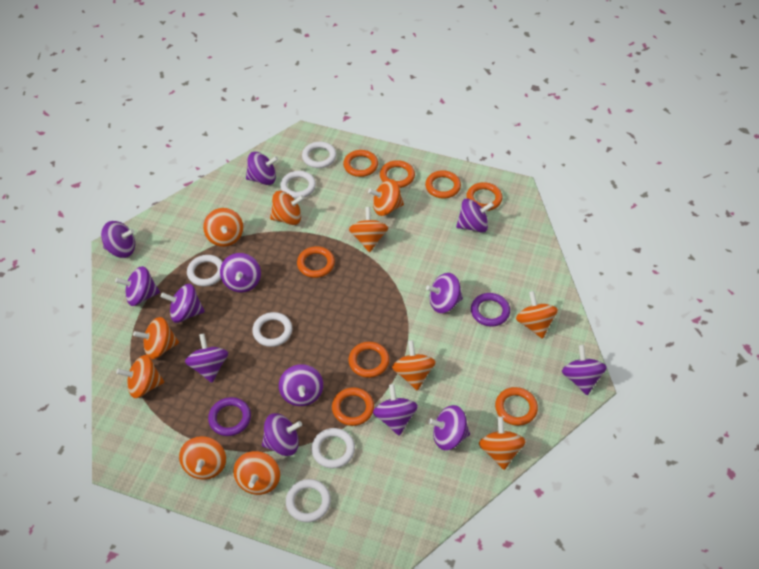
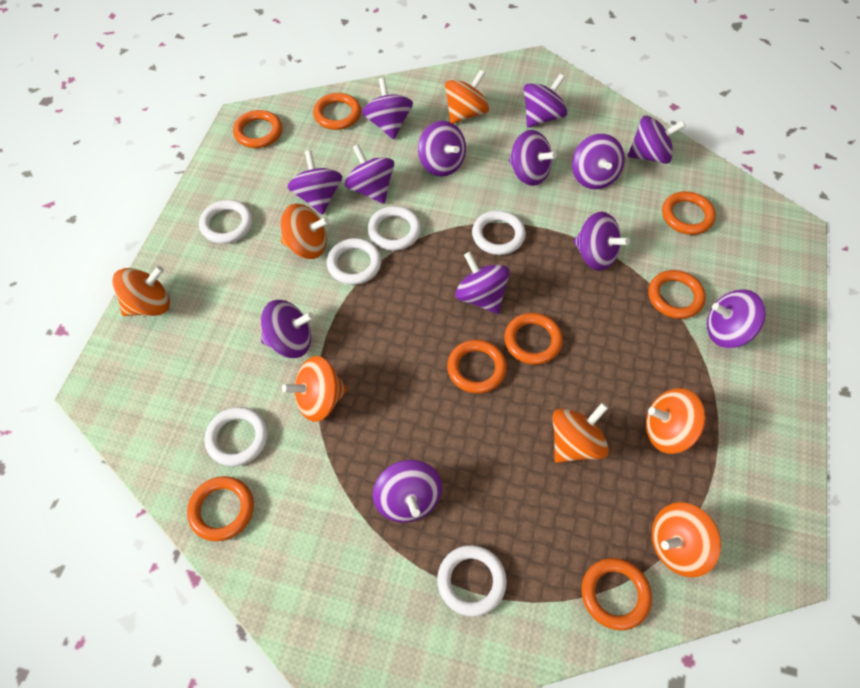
orange spinning top: 11 -> 7
purple ring: 2 -> 0

